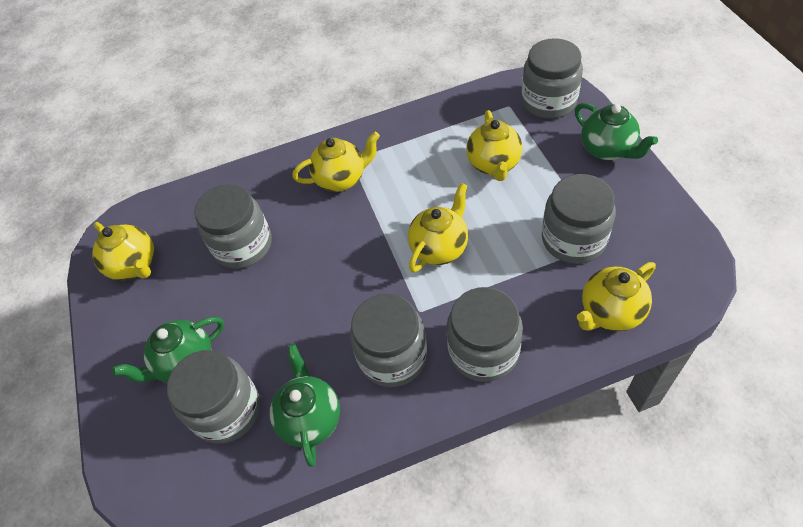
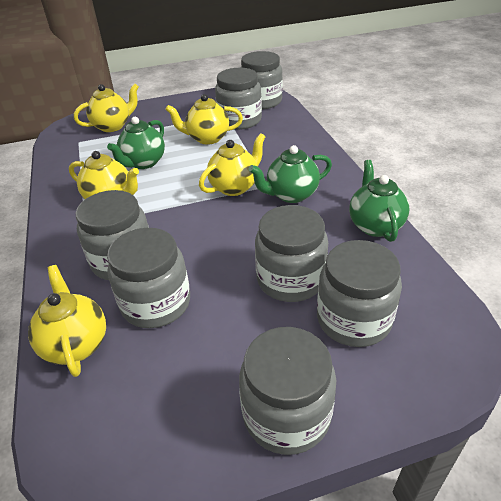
grey jar: 6 -> 7

